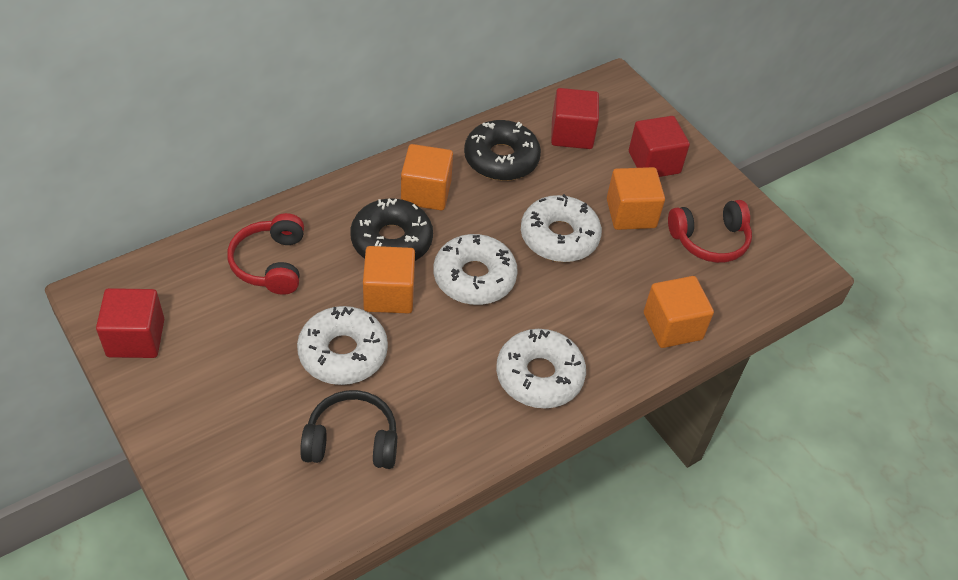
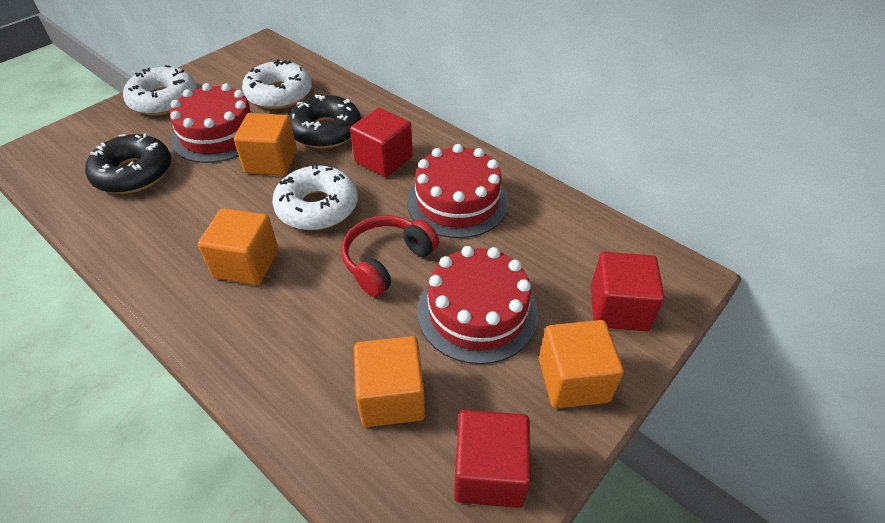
black headphones: 1 -> 0
red cake: 0 -> 3
red headphones: 2 -> 1
white donut: 4 -> 3

